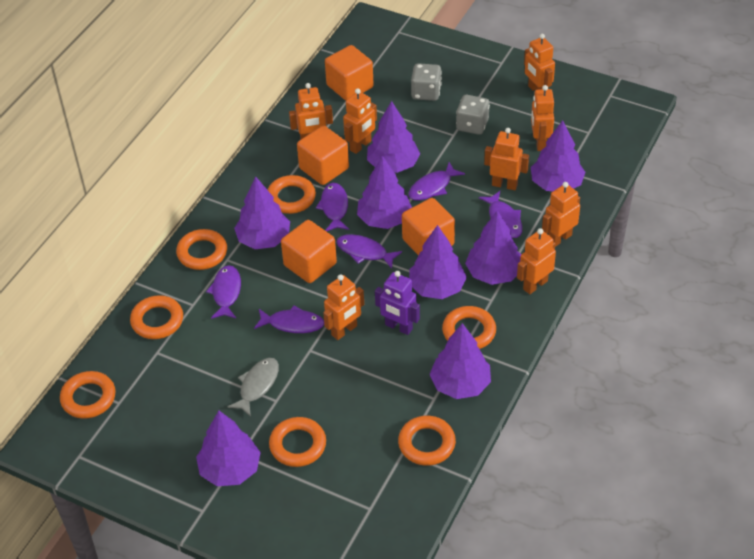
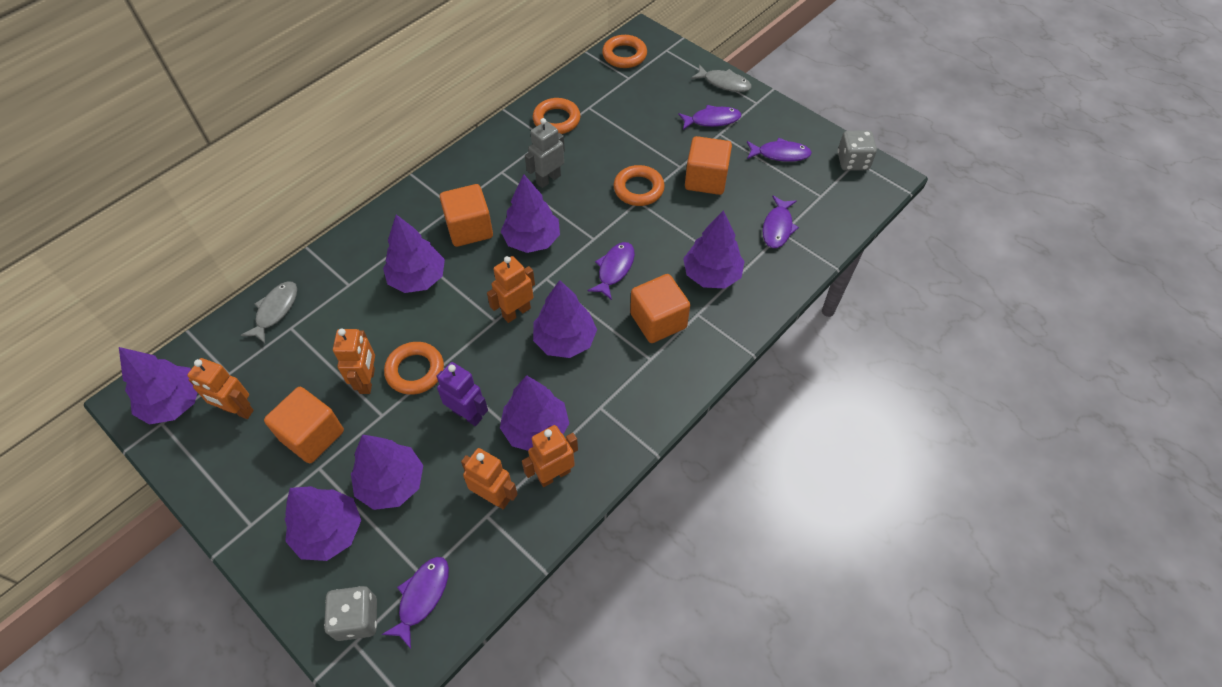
grey fish: 1 -> 2
grey robot: 0 -> 1
orange ring: 7 -> 4
orange robot: 8 -> 5
purple fish: 6 -> 5

